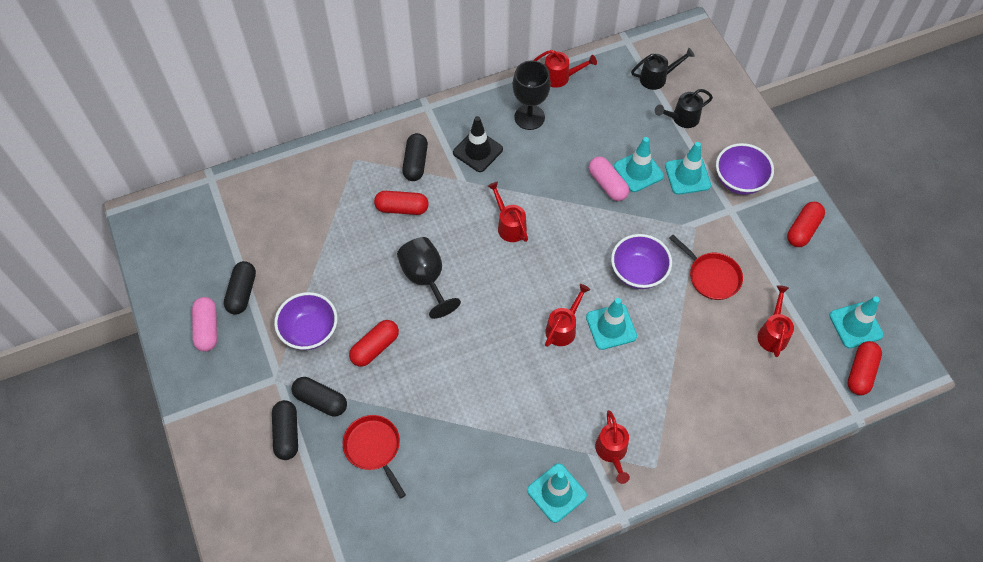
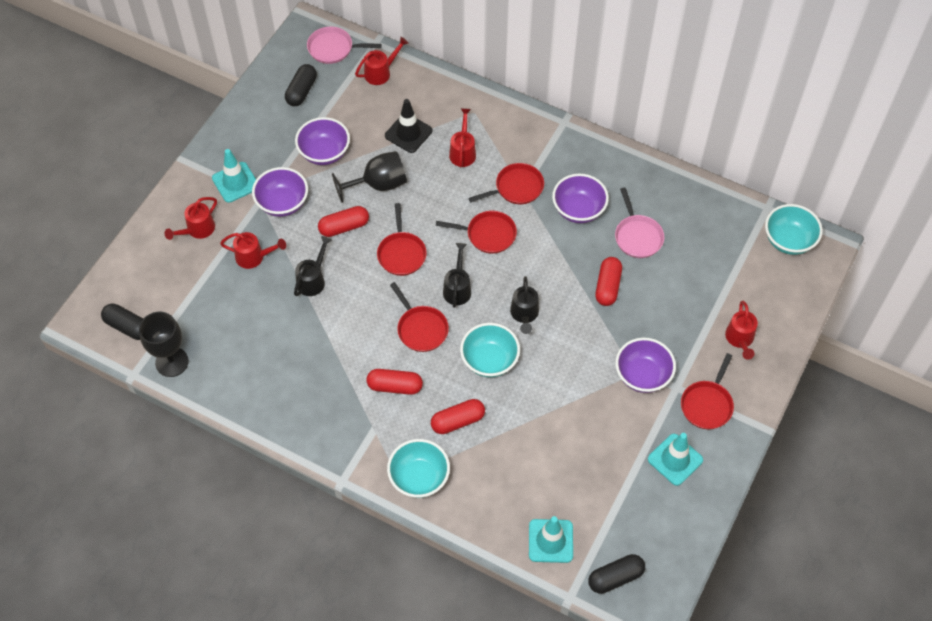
black capsule: 4 -> 3
black watering can: 2 -> 3
pink capsule: 2 -> 0
pink pan: 0 -> 2
purple bowl: 3 -> 4
red pan: 2 -> 5
turquoise bowl: 0 -> 3
turquoise traffic cone: 5 -> 3

